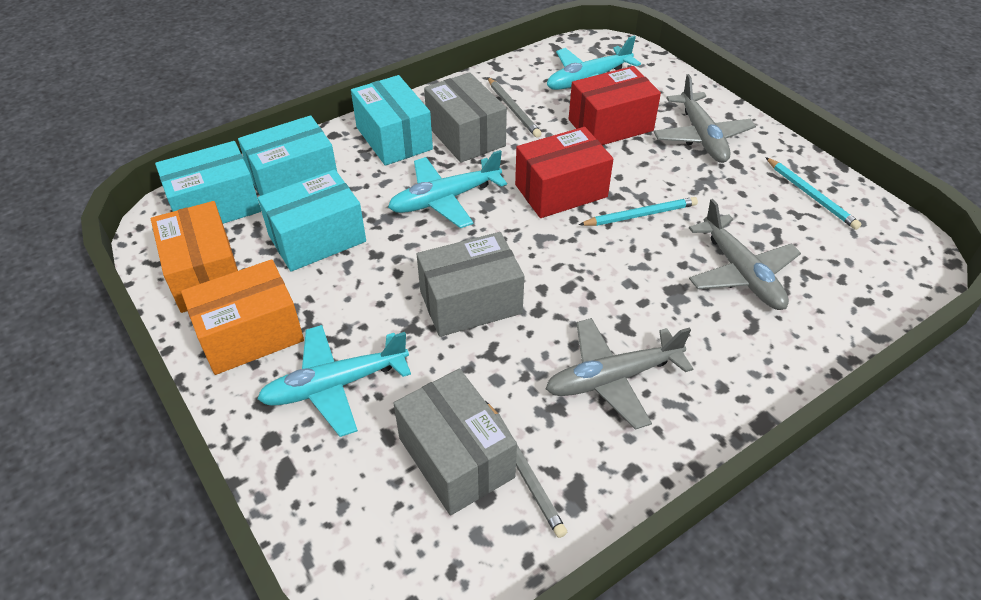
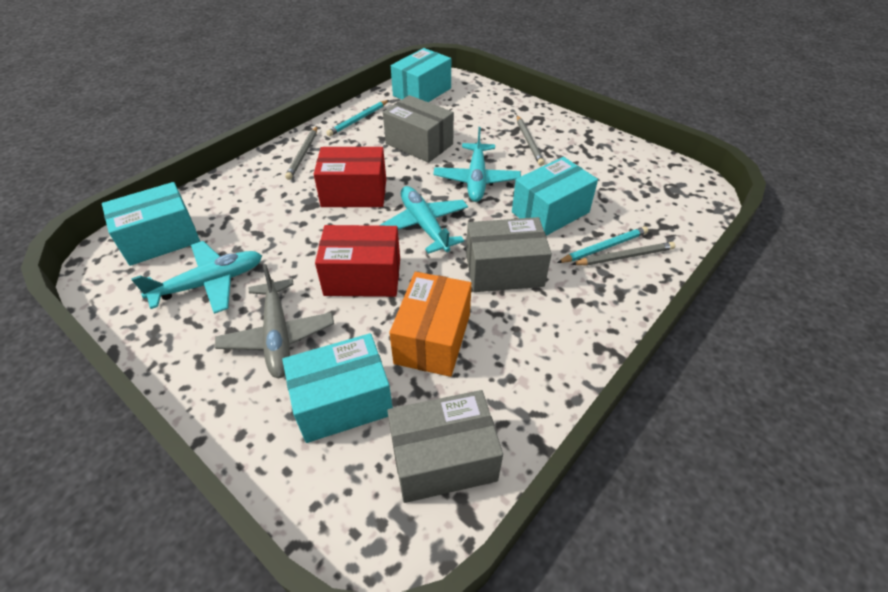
grey pencil: 2 -> 3
grey plane: 3 -> 1
orange box: 2 -> 1

